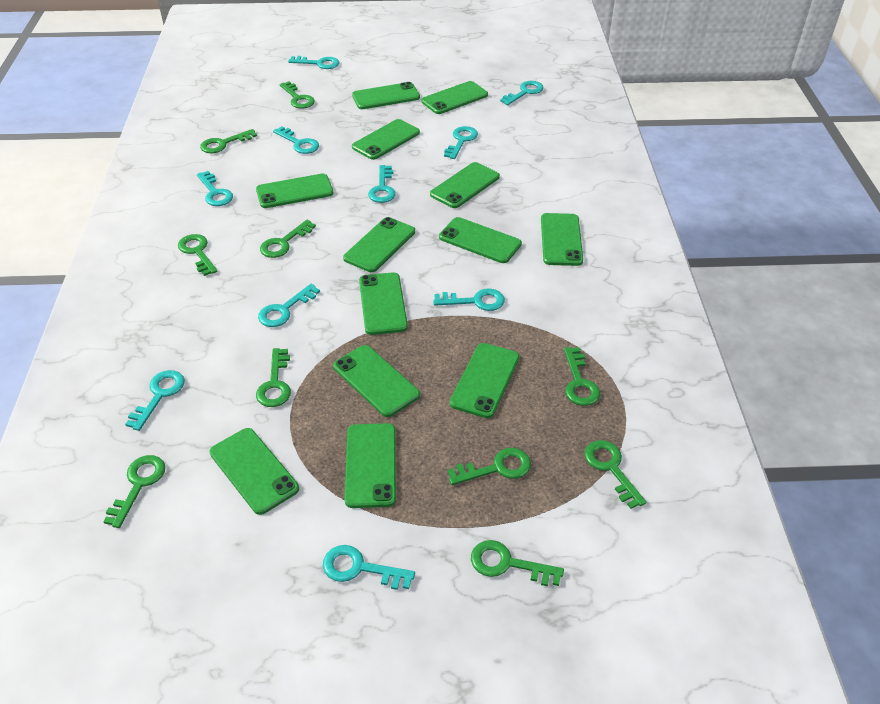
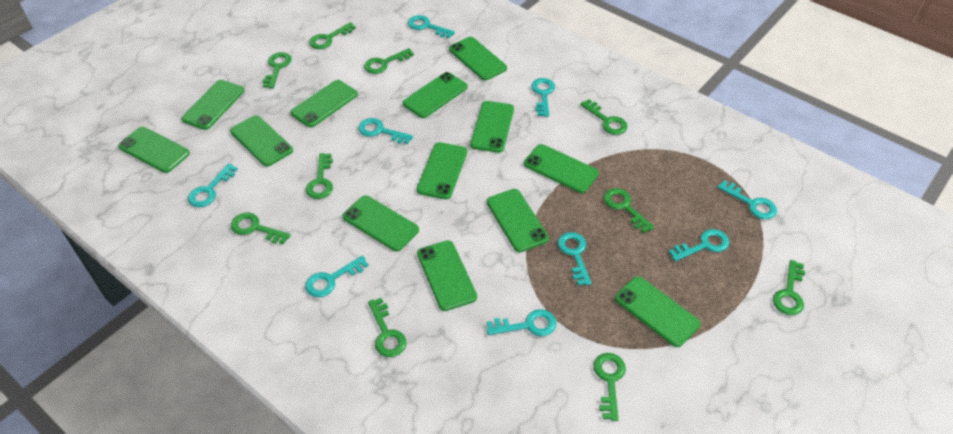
turquoise key: 10 -> 9

